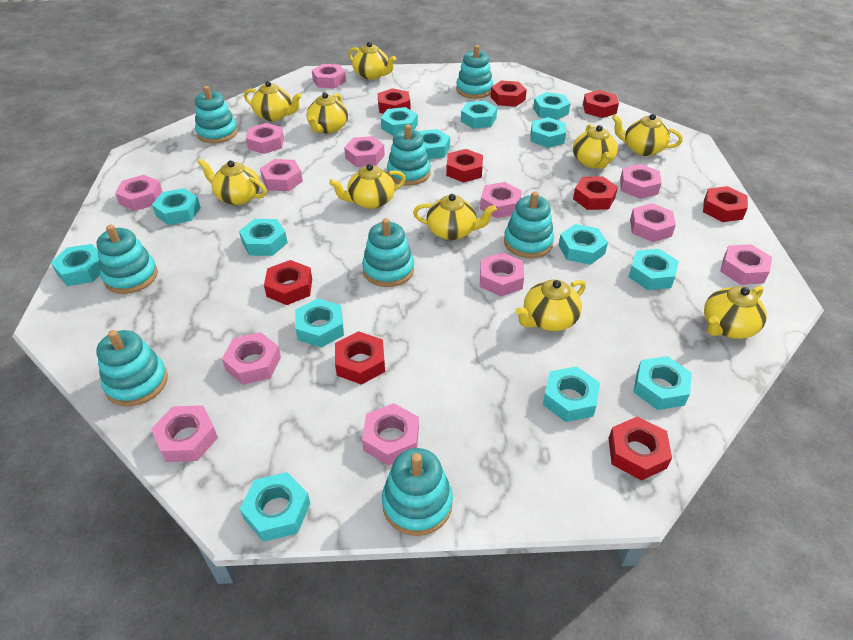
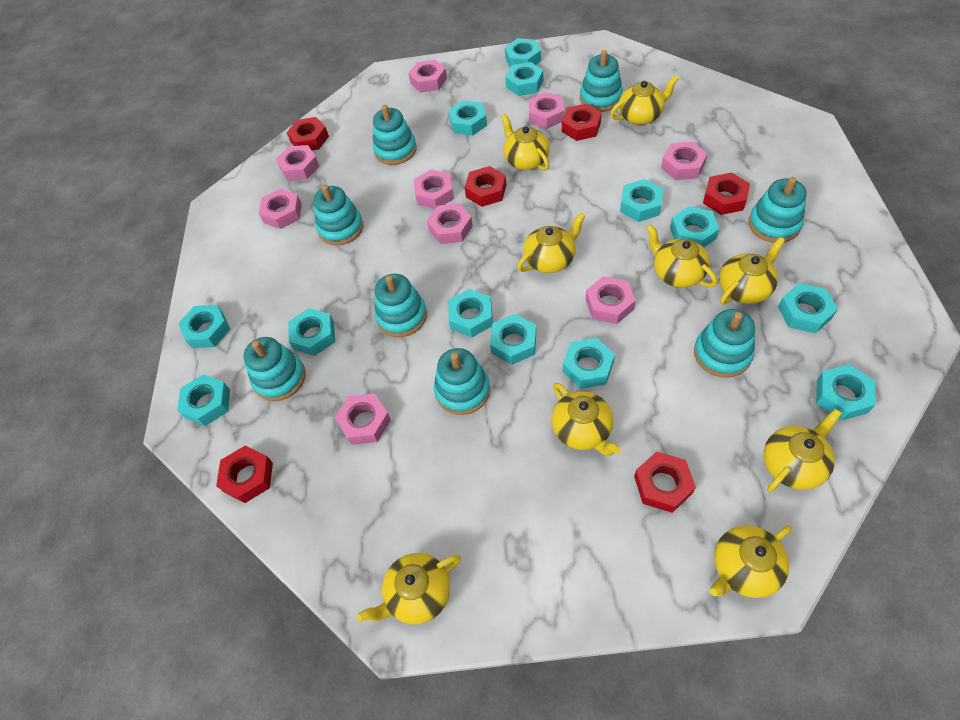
pink nut: 13 -> 9
red nut: 9 -> 6
turquoise nut: 14 -> 13
yellow teapot: 10 -> 9

